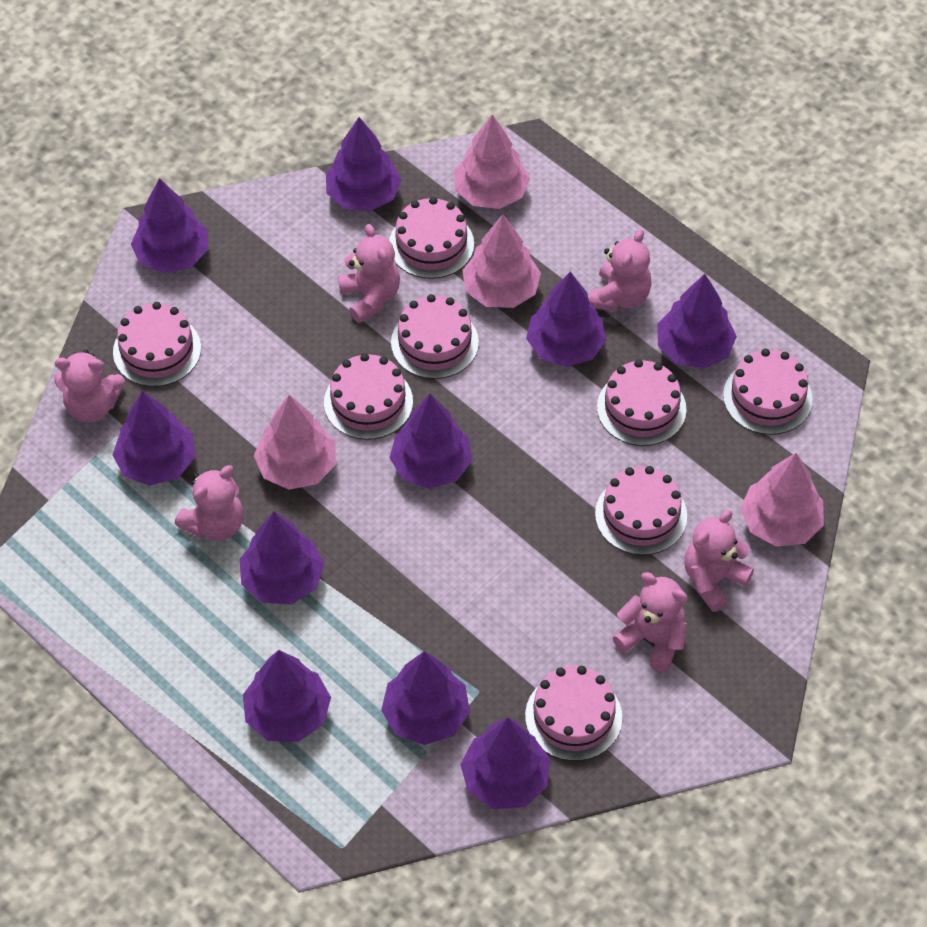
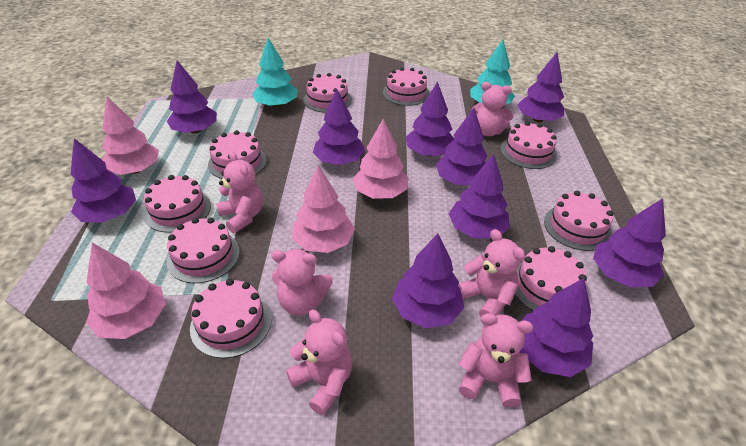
pink cake: 8 -> 9
turquoise tree: 0 -> 2

